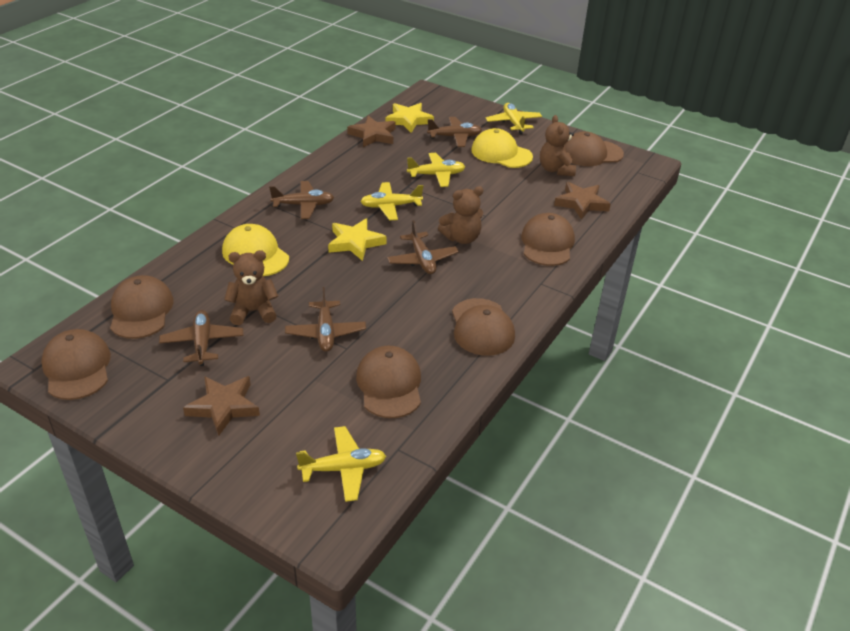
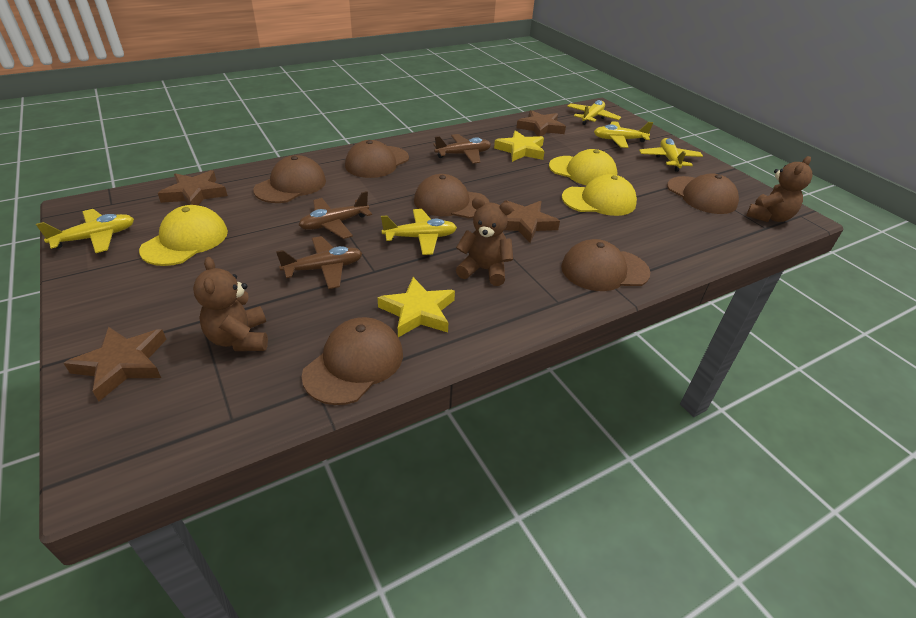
brown plane: 5 -> 3
brown star: 3 -> 4
yellow cap: 2 -> 3
yellow plane: 4 -> 5

